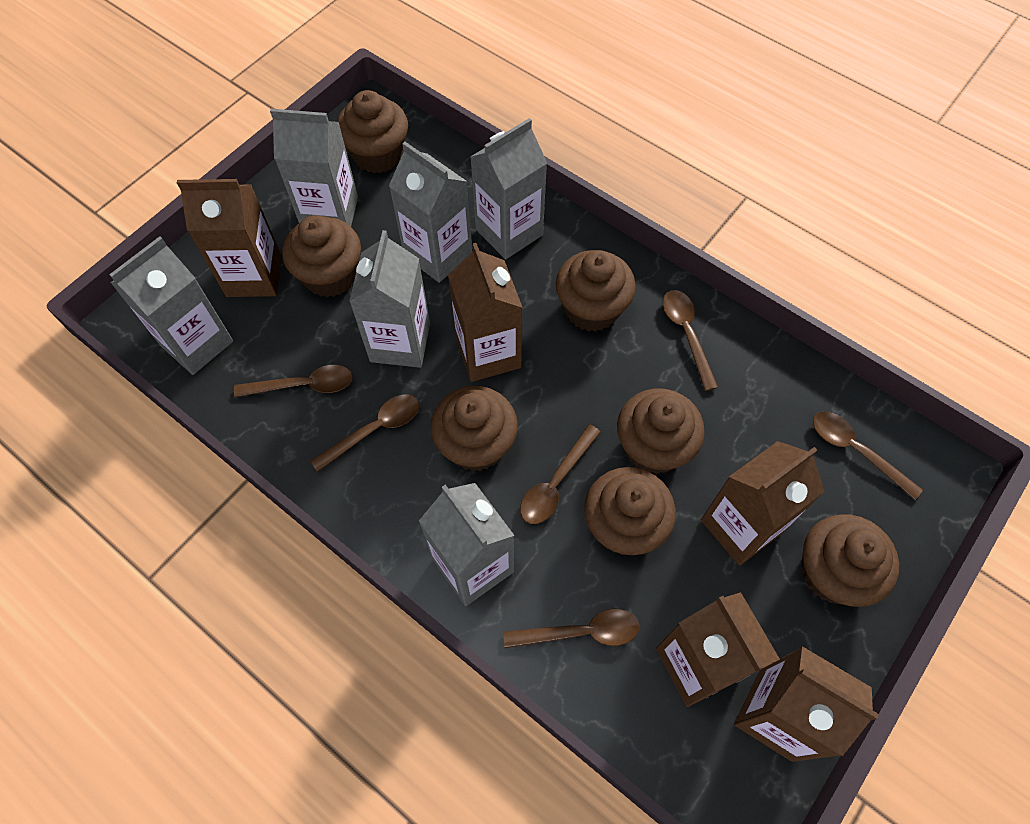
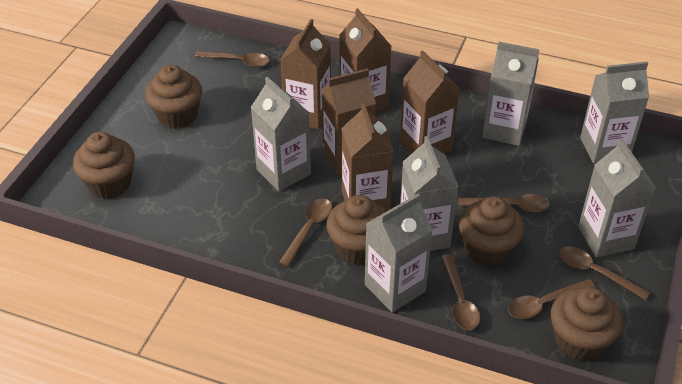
brown cupcake: 7 -> 5

